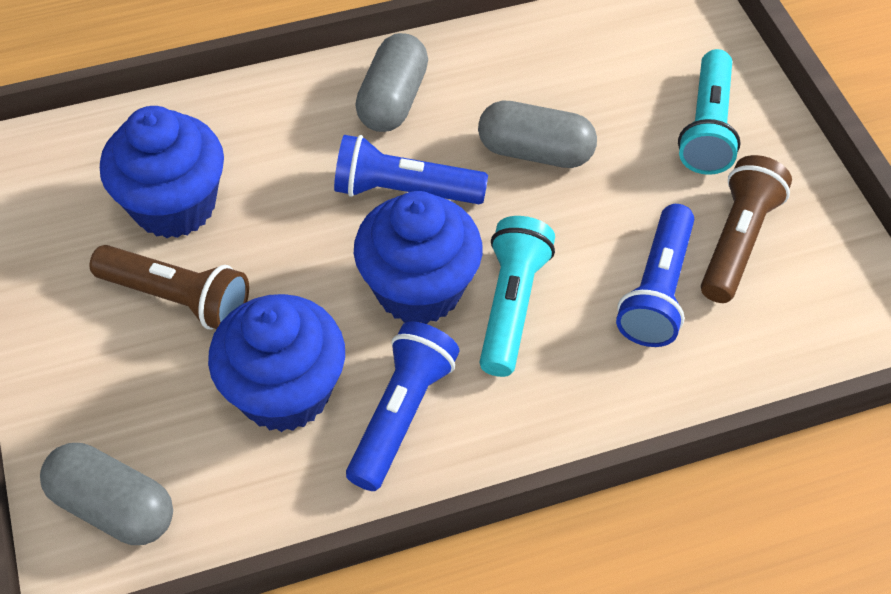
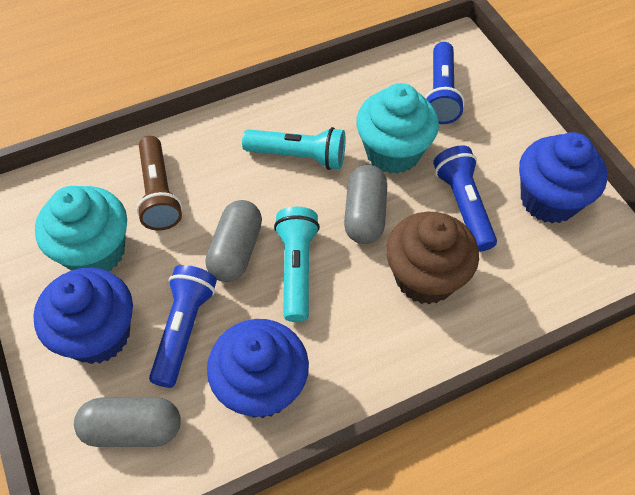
brown cupcake: 0 -> 1
brown flashlight: 2 -> 1
turquoise cupcake: 0 -> 2

